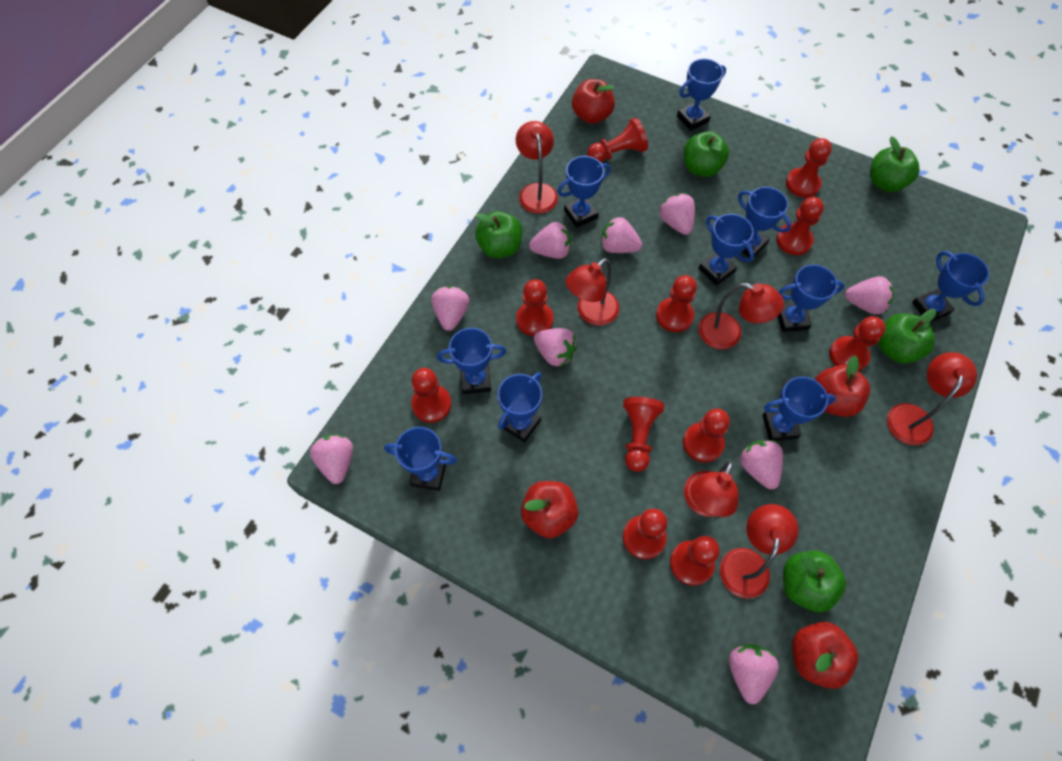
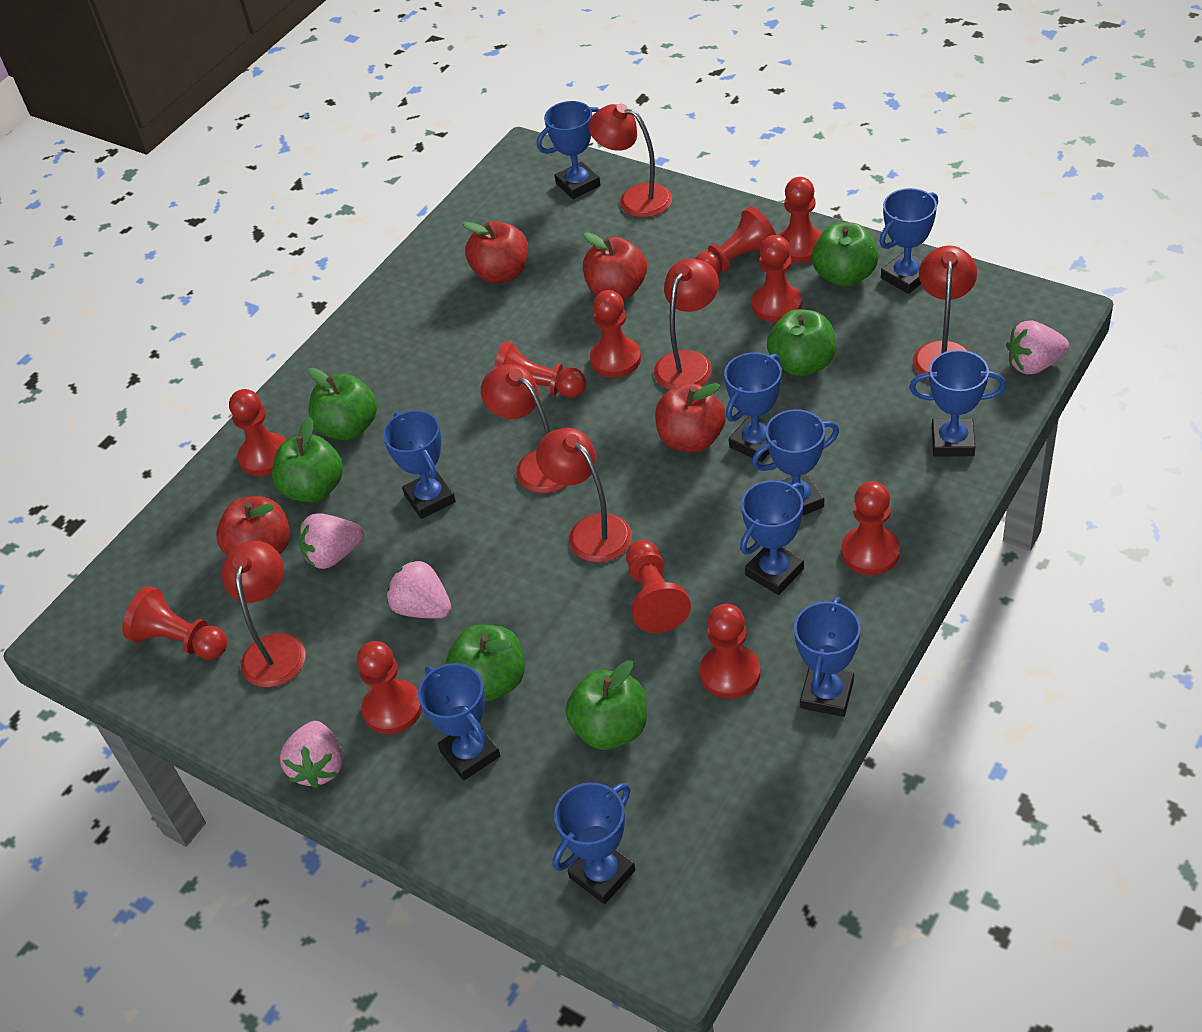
green apple: 5 -> 6
pink strawberry: 9 -> 4

